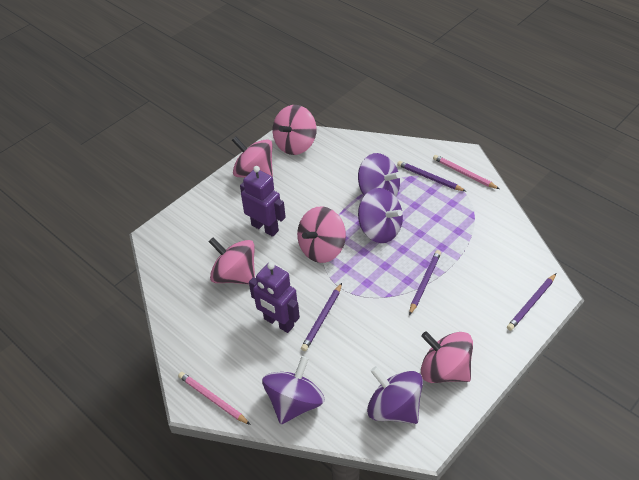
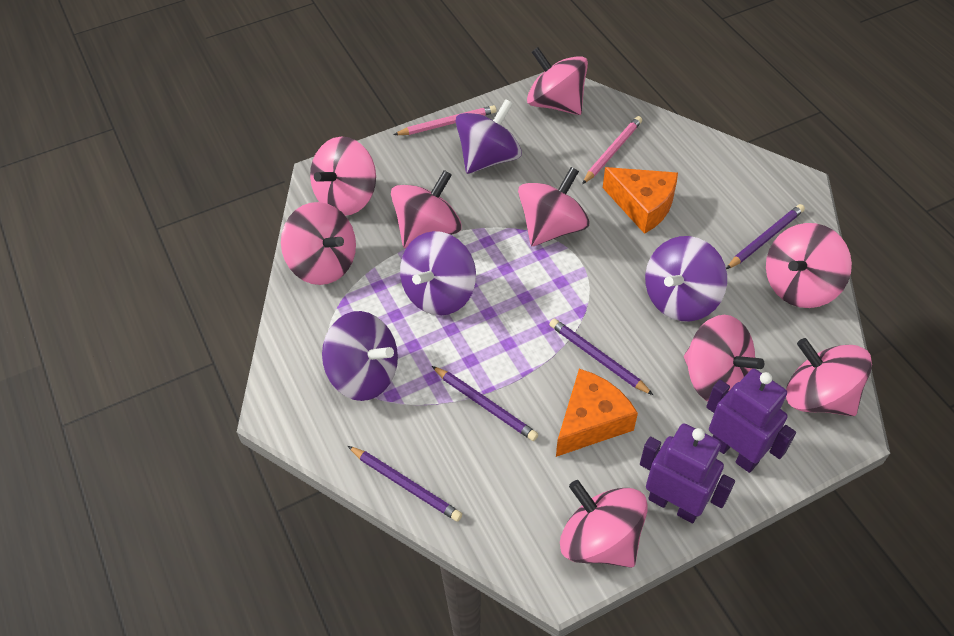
orange cheese: 0 -> 2
pink spinning top: 5 -> 9

